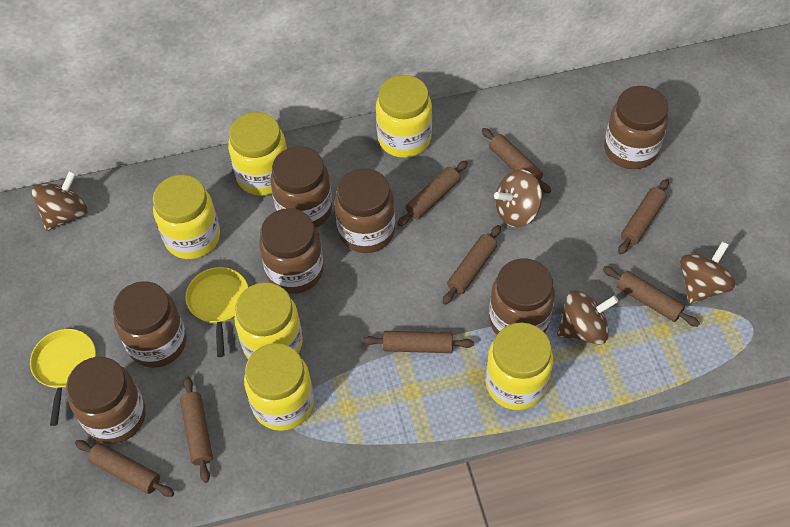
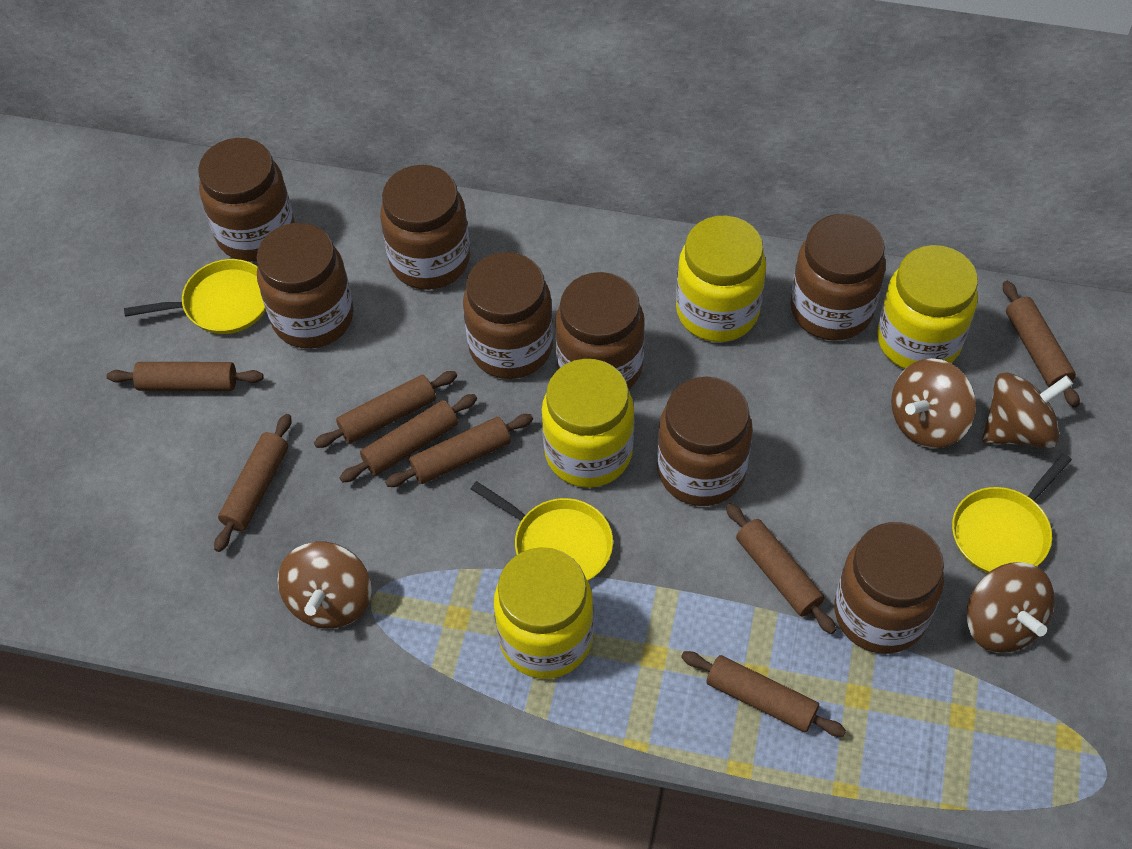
brown jar: 7 -> 8
yellow jar: 6 -> 4
yellow pan: 2 -> 3

